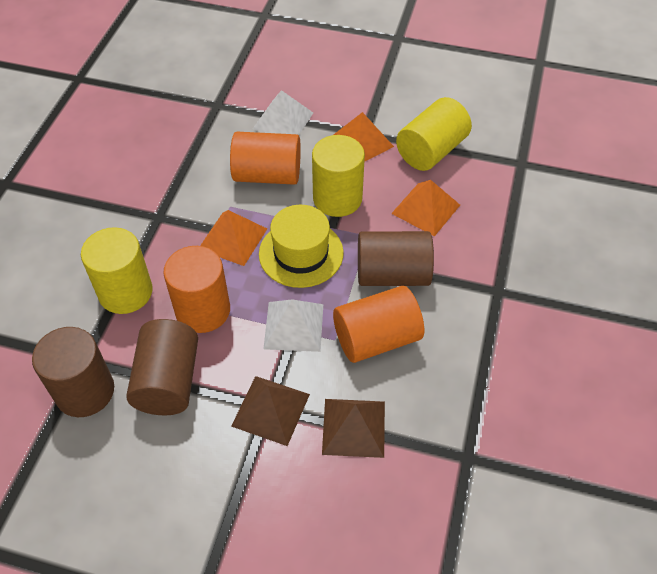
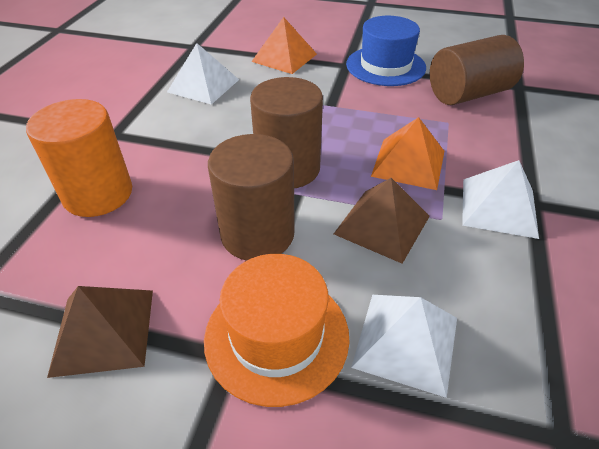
blue hat: 0 -> 1
orange cylinder: 3 -> 1
orange hat: 0 -> 1
orange pyramid: 3 -> 2
white pyramid: 2 -> 3
yellow cylinder: 3 -> 0
yellow hat: 1 -> 0

